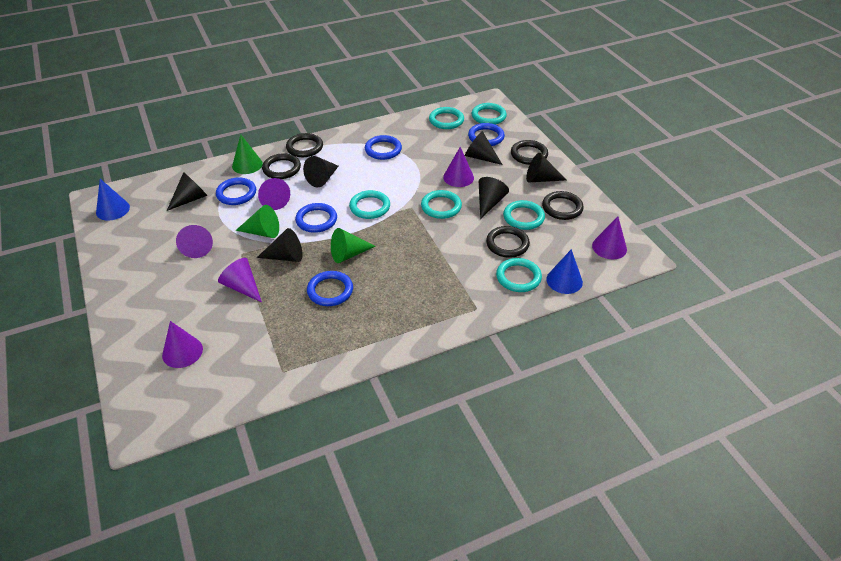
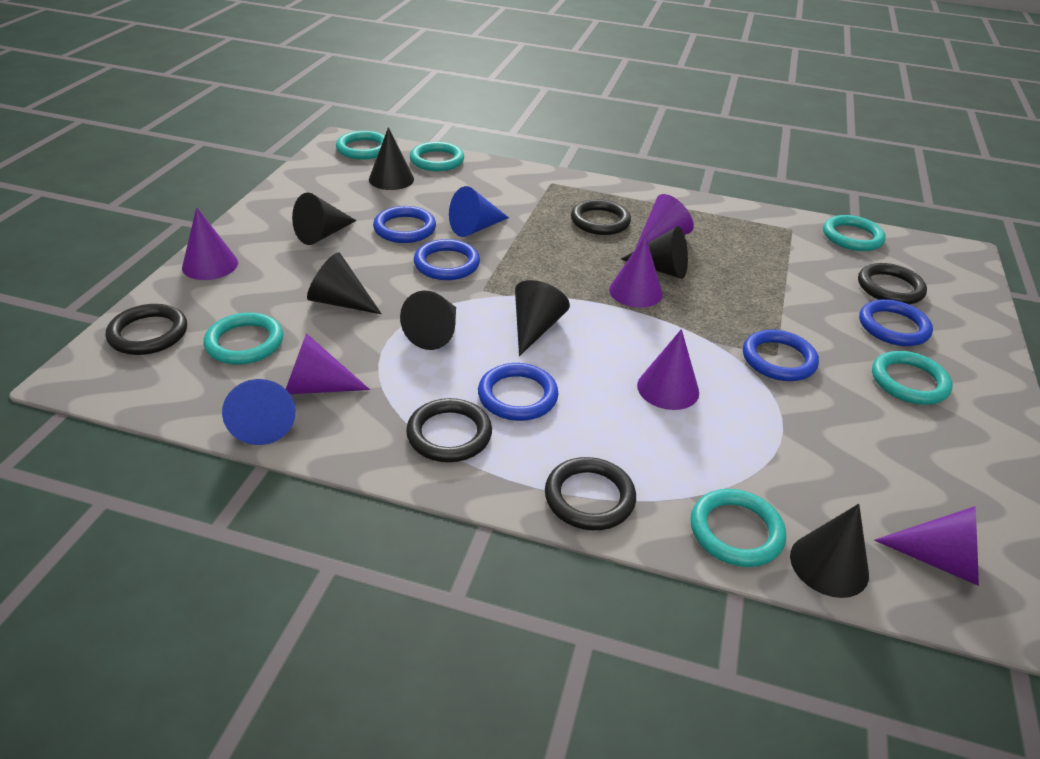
black cone: 6 -> 7
green cone: 3 -> 0

